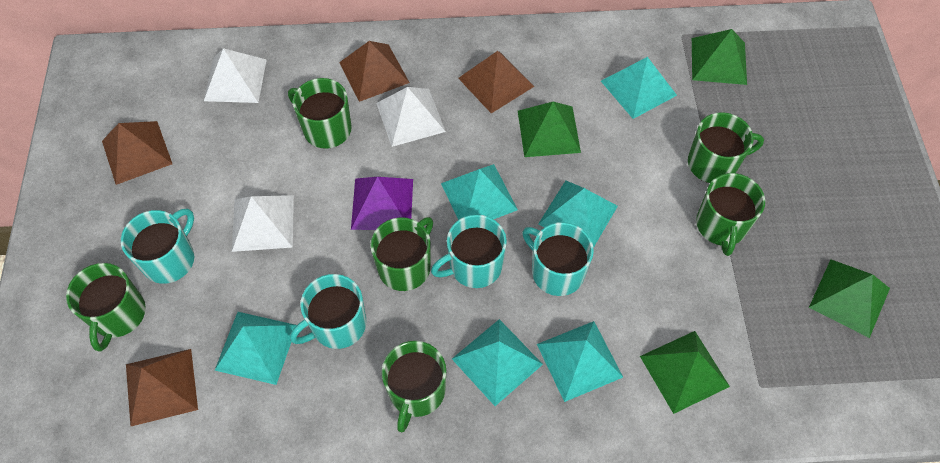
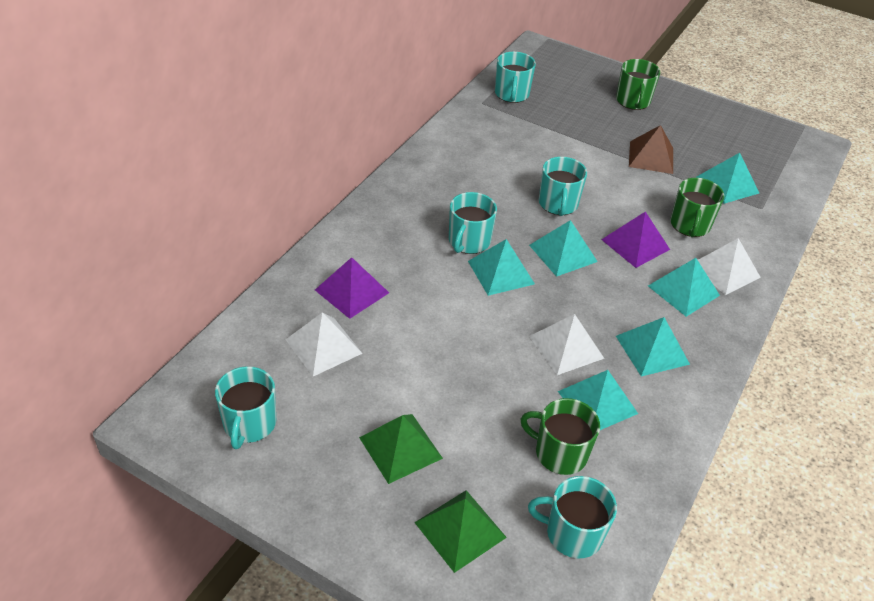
brown pyramid: 4 -> 1
green mug: 6 -> 3
green pyramid: 4 -> 2
purple pyramid: 1 -> 2
turquoise mug: 4 -> 5

